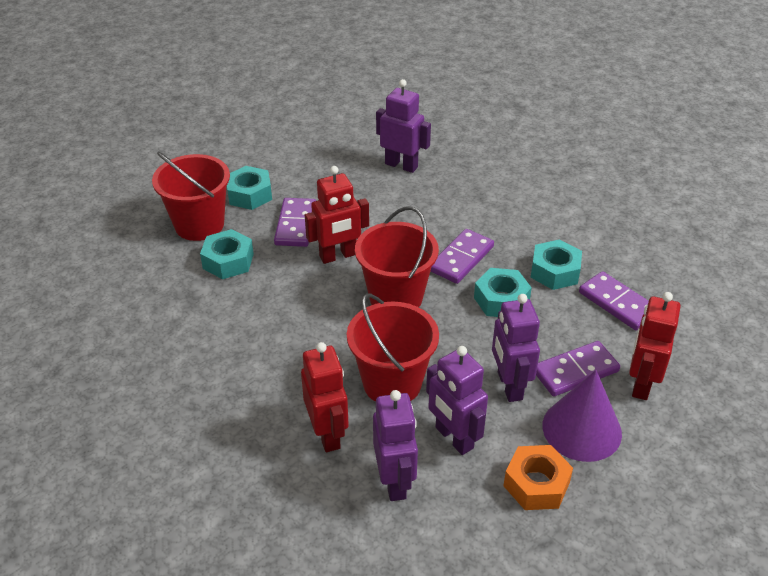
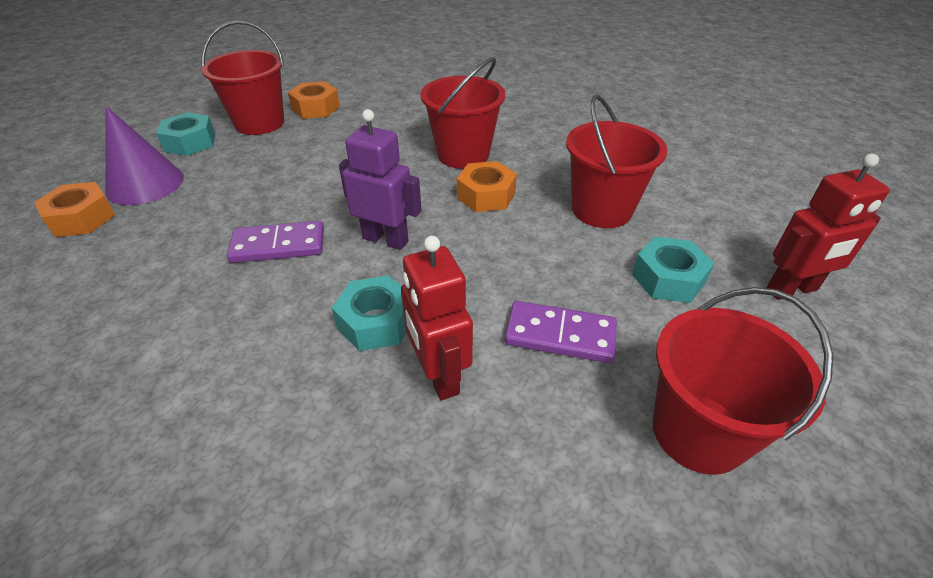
orange nut: 1 -> 3
purple domino: 4 -> 2
purple robot: 4 -> 1
red bucket: 3 -> 4
red robot: 3 -> 2
turquoise nut: 4 -> 3

